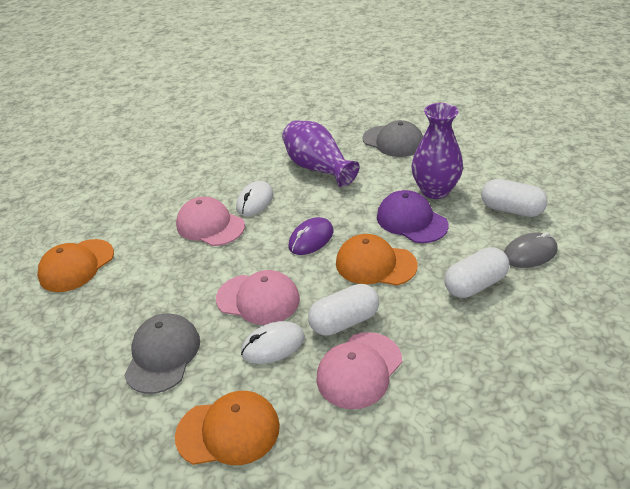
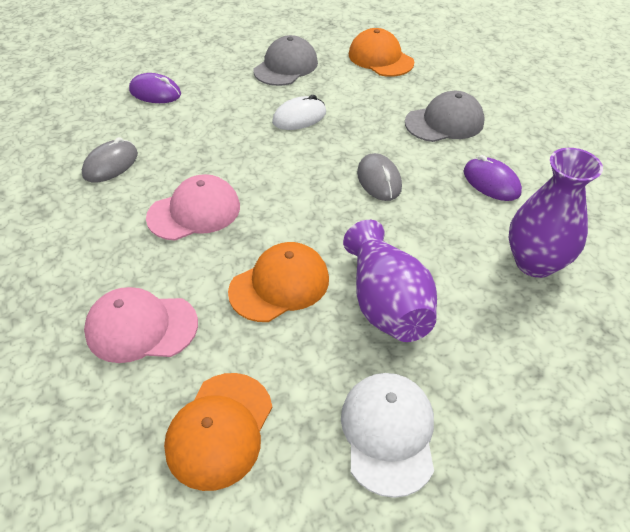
grey mouse: 1 -> 2
pink cap: 3 -> 2
purple cap: 1 -> 0
purple mouse: 1 -> 2
white cap: 0 -> 1
white capsule: 3 -> 0
white mouse: 2 -> 1

